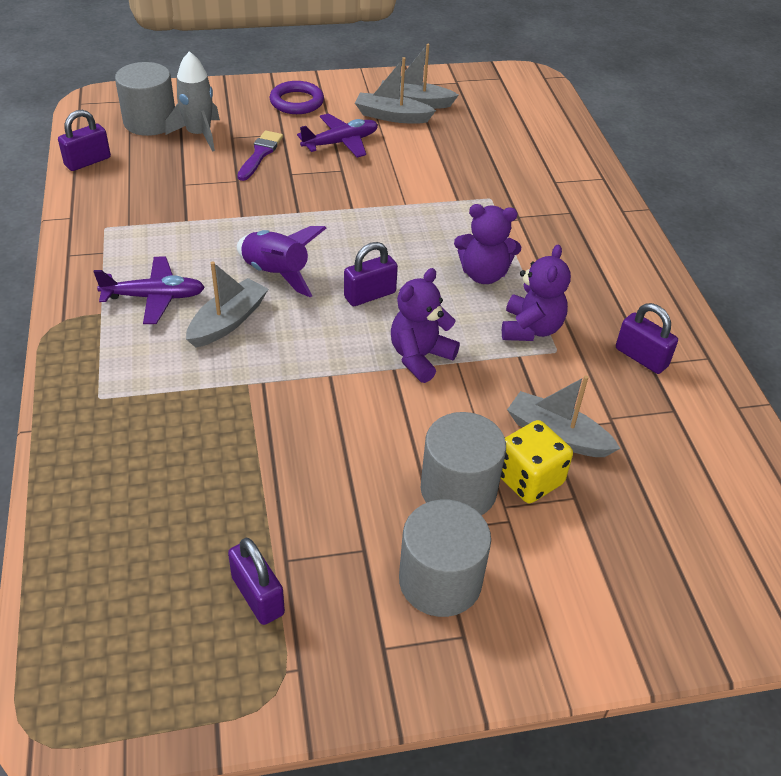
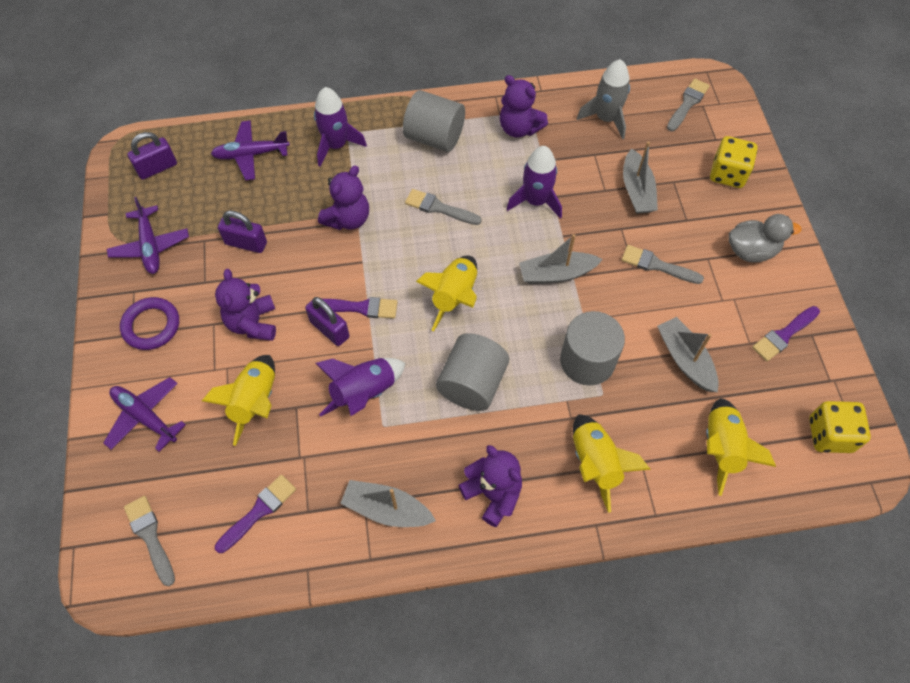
grey brush: 0 -> 4
grey duck: 0 -> 1
purple brush: 1 -> 3
purple padlock: 4 -> 3
purple plane: 2 -> 3
purple rocket: 1 -> 3
purple teddy bear: 3 -> 4
yellow dice: 1 -> 2
yellow rocket: 0 -> 4

